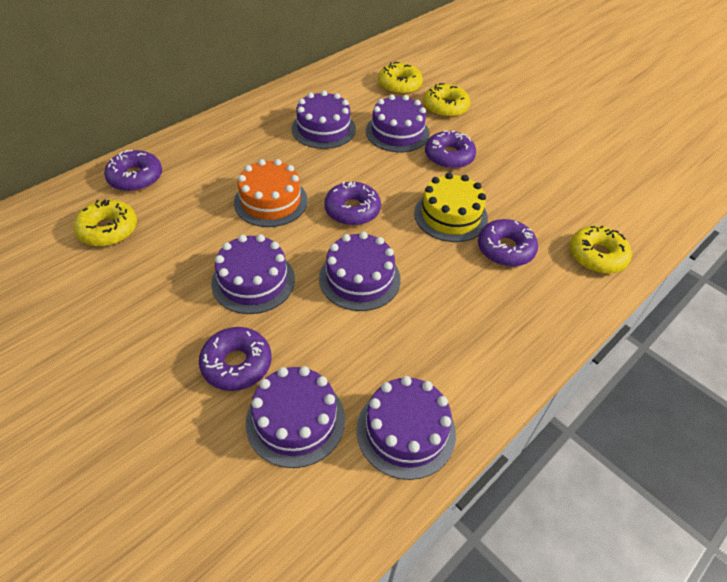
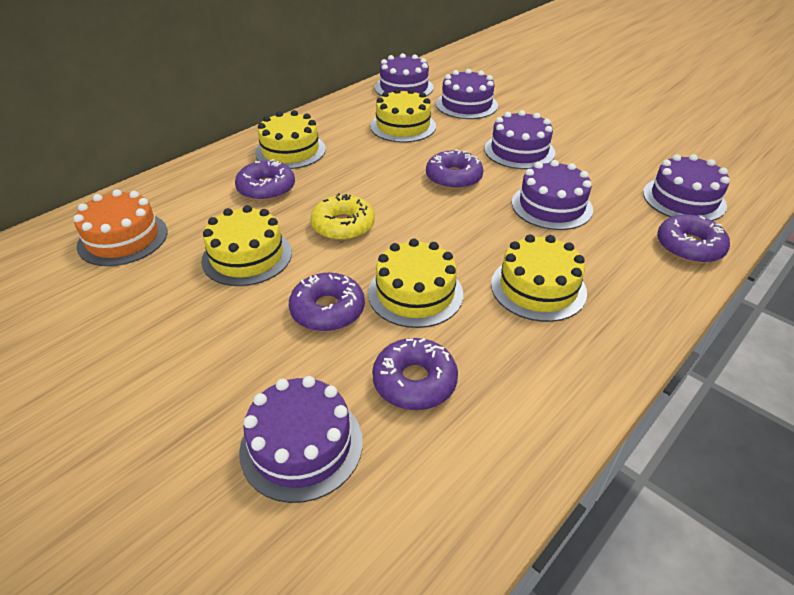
yellow cake: 1 -> 5
yellow donut: 4 -> 1

